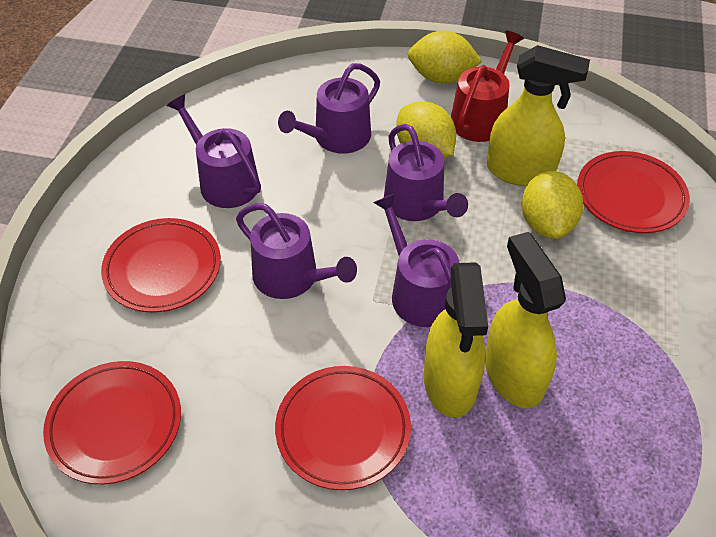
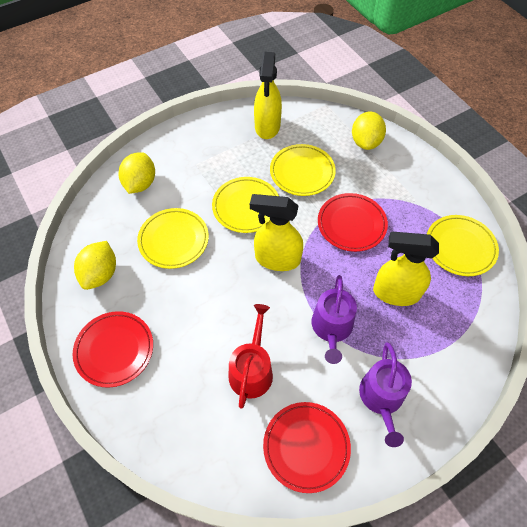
purple watering can: 5 -> 2
red plate: 4 -> 3
yellow plate: 0 -> 4

